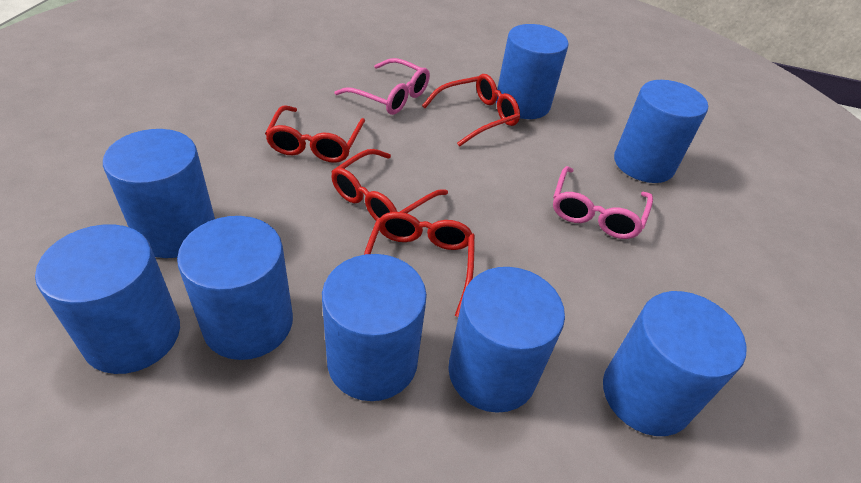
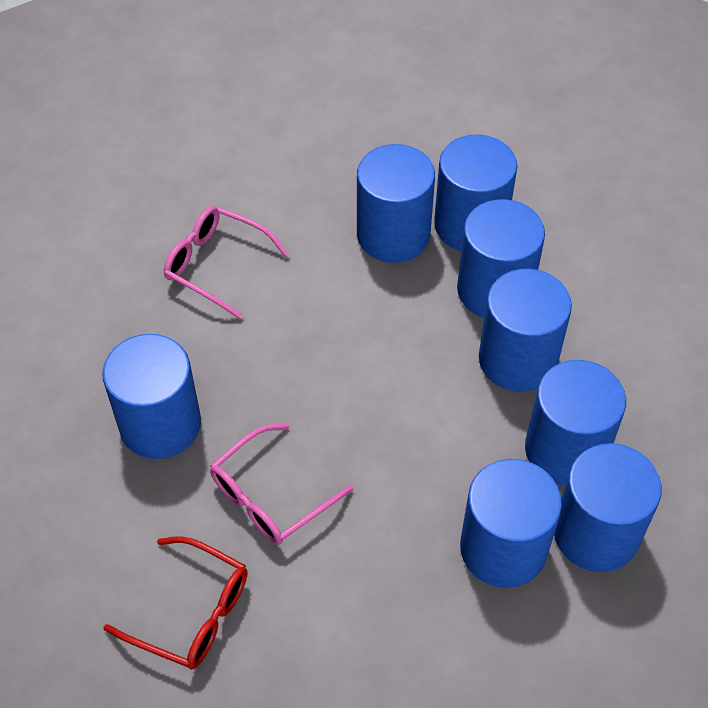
red glasses: 4 -> 1

